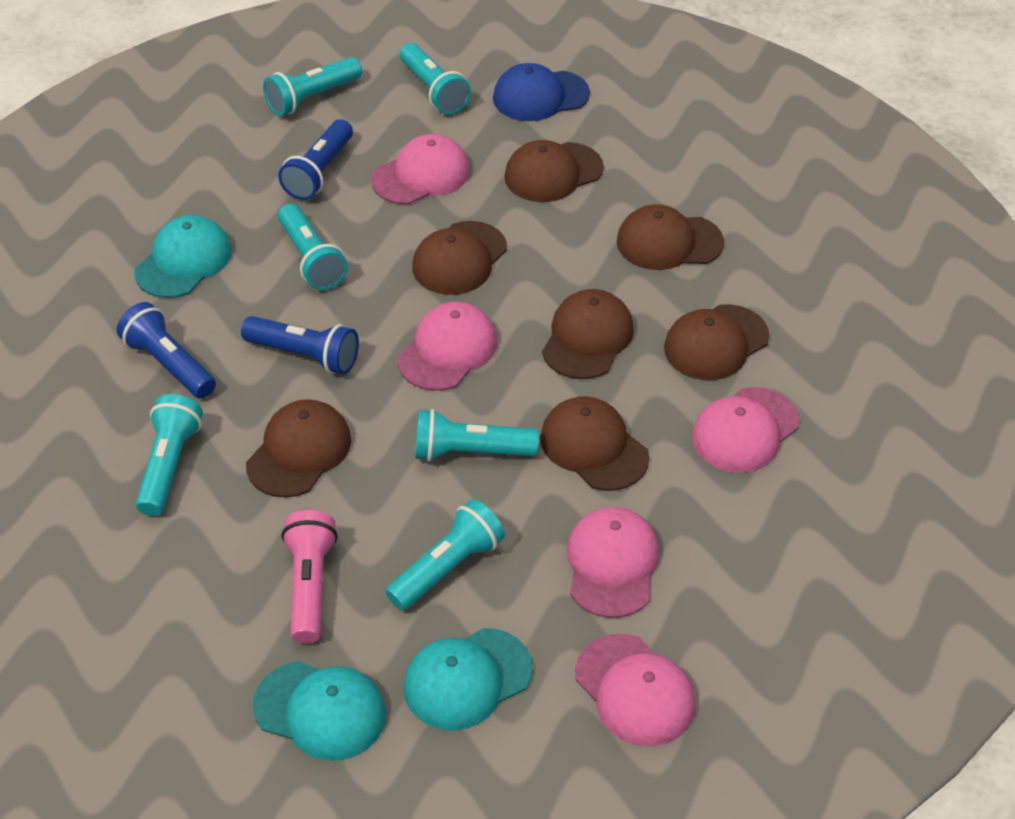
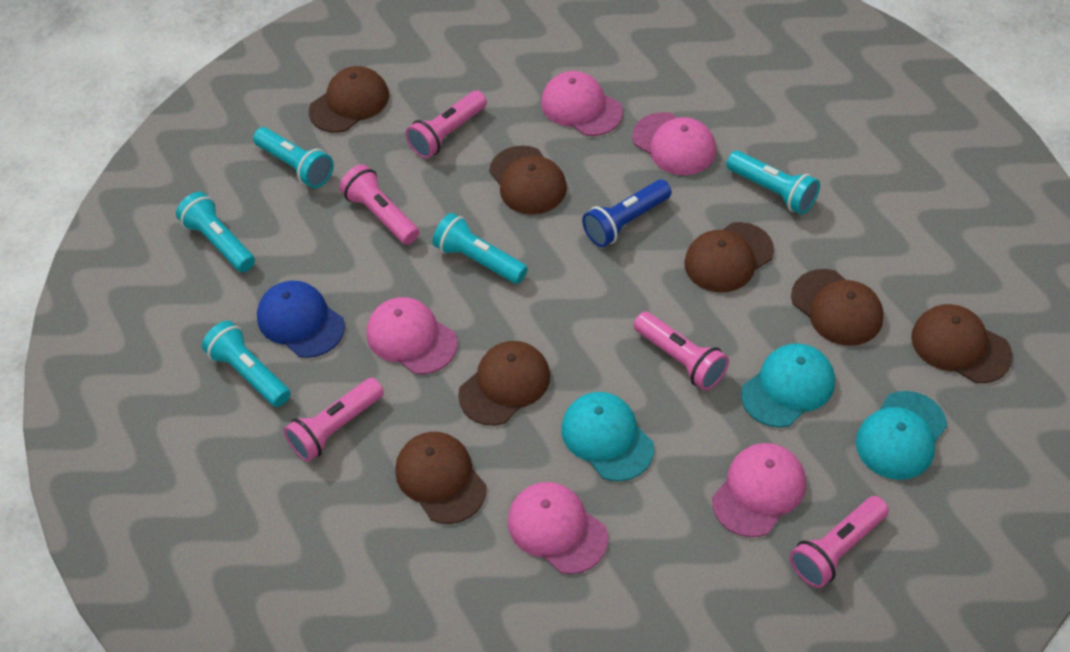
blue flashlight: 3 -> 1
pink flashlight: 1 -> 5
turquoise flashlight: 6 -> 5

